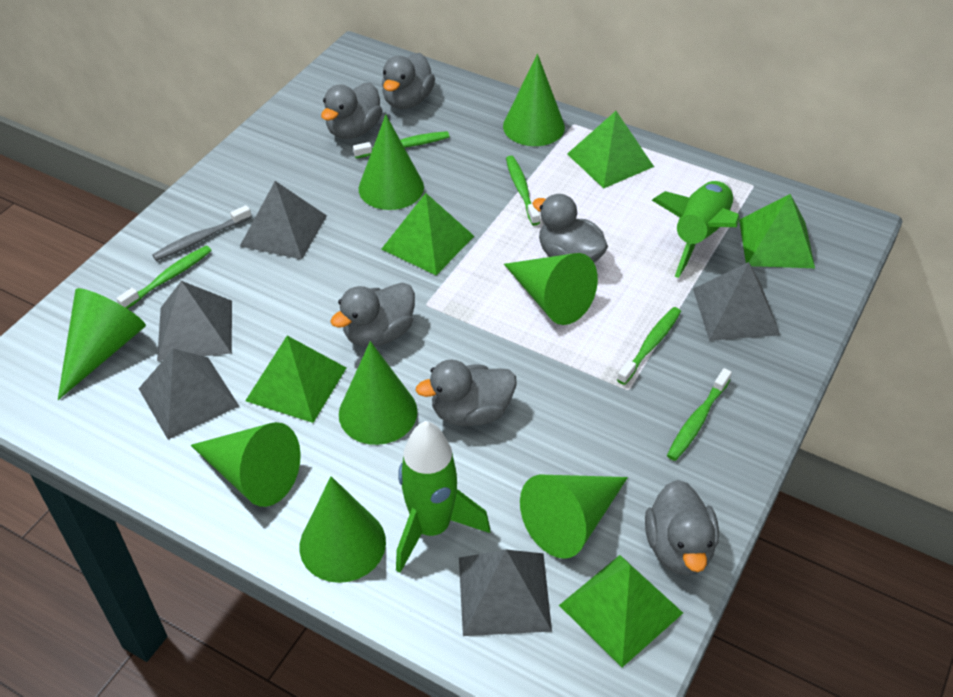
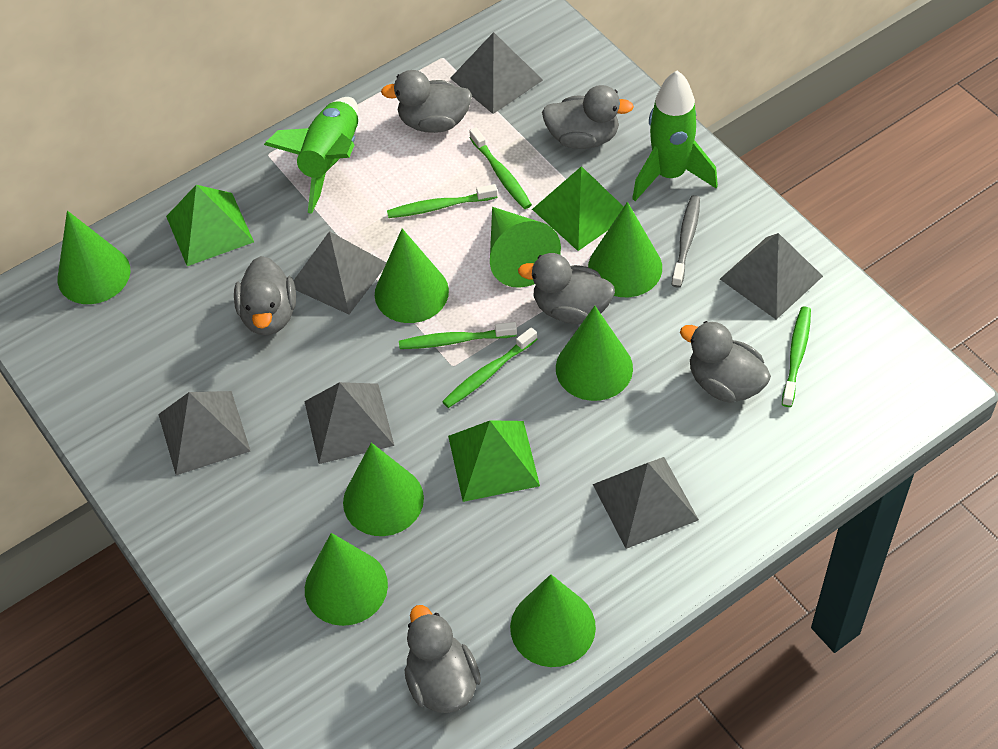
green pyramid: 5 -> 3
grey pyramid: 5 -> 6

